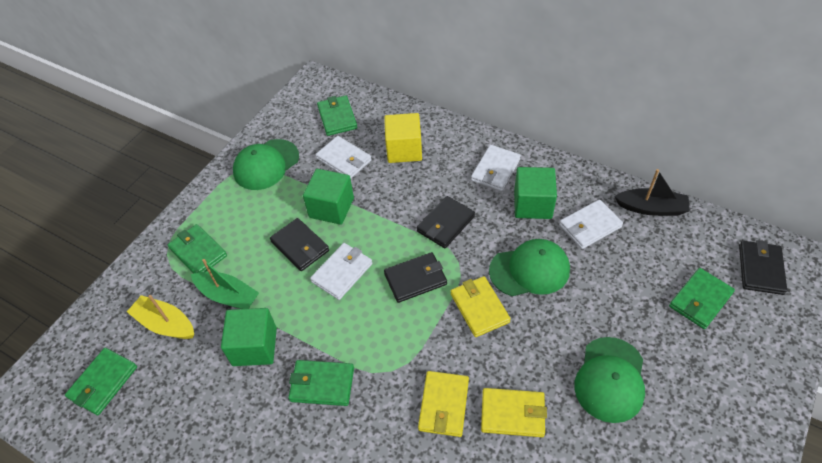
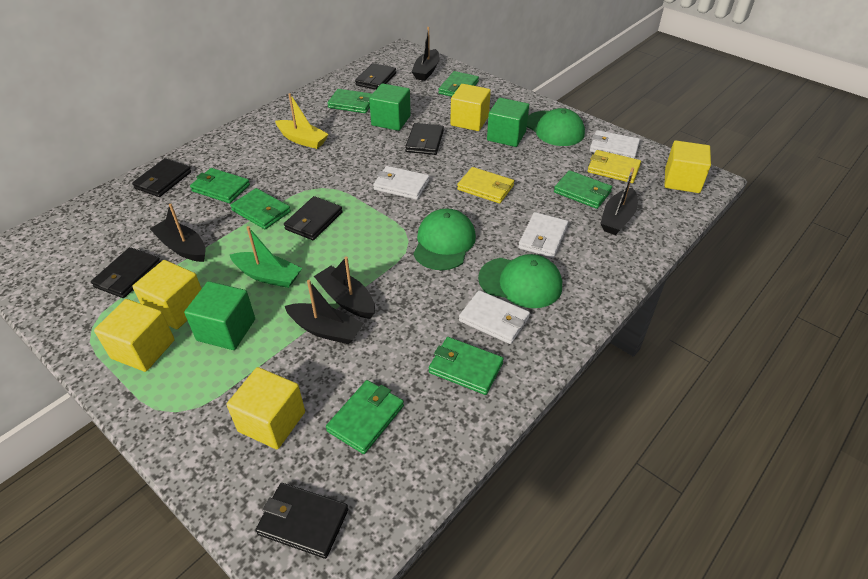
black boat: 1 -> 5
black wallet: 4 -> 6
green wallet: 5 -> 7
yellow cube: 1 -> 5
yellow wallet: 3 -> 2

